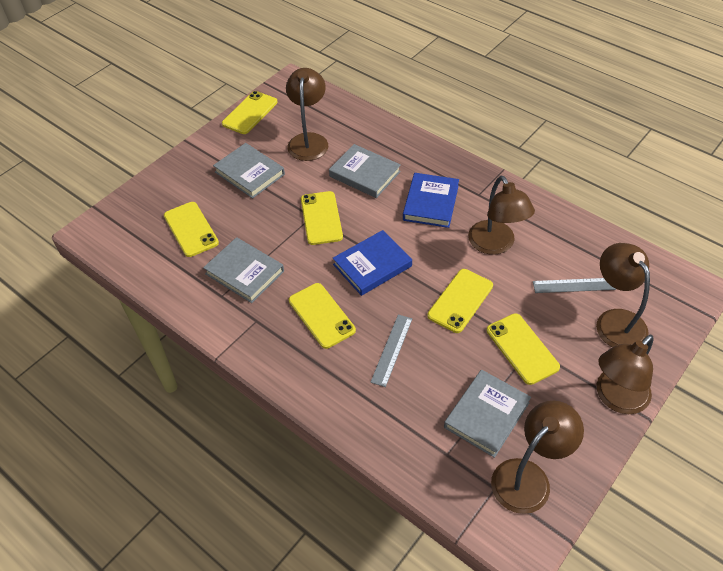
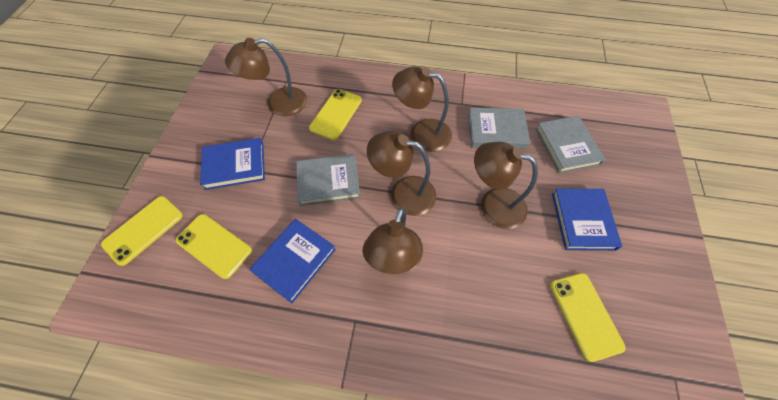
blue book: 2 -> 3
grey book: 4 -> 3
grey ruler: 2 -> 0
yellow phone: 6 -> 4

